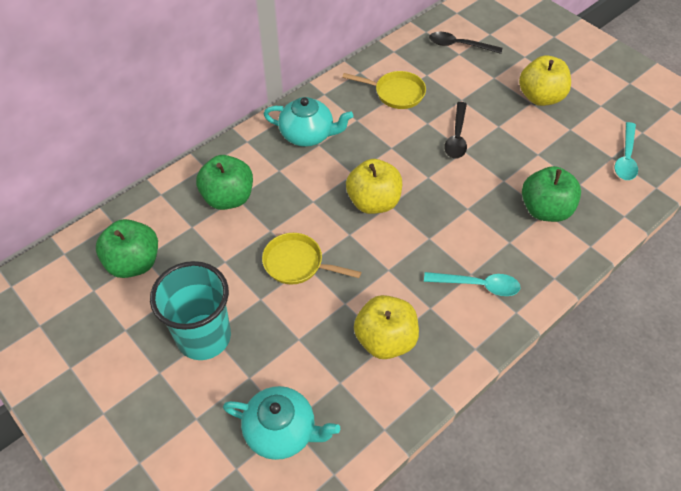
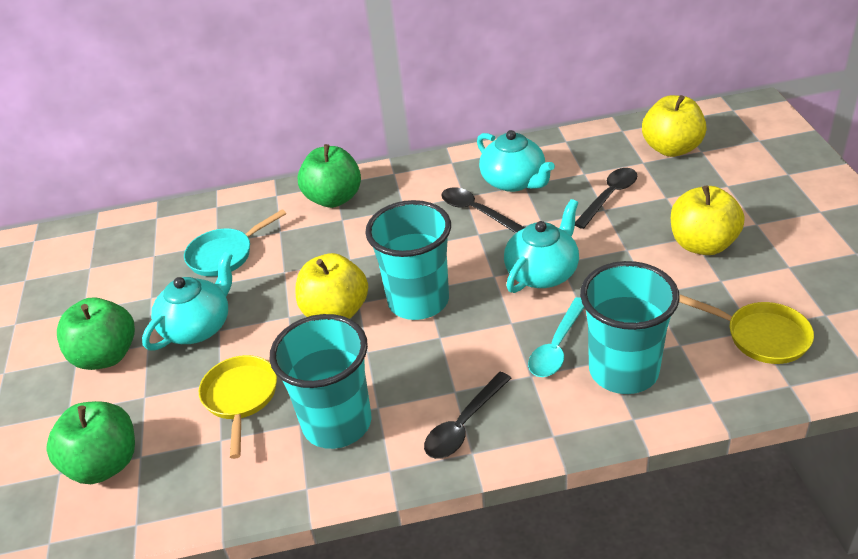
black spoon: 2 -> 3
turquoise cup: 1 -> 3
turquoise pan: 0 -> 1
turquoise spoon: 2 -> 1
turquoise teapot: 2 -> 3

